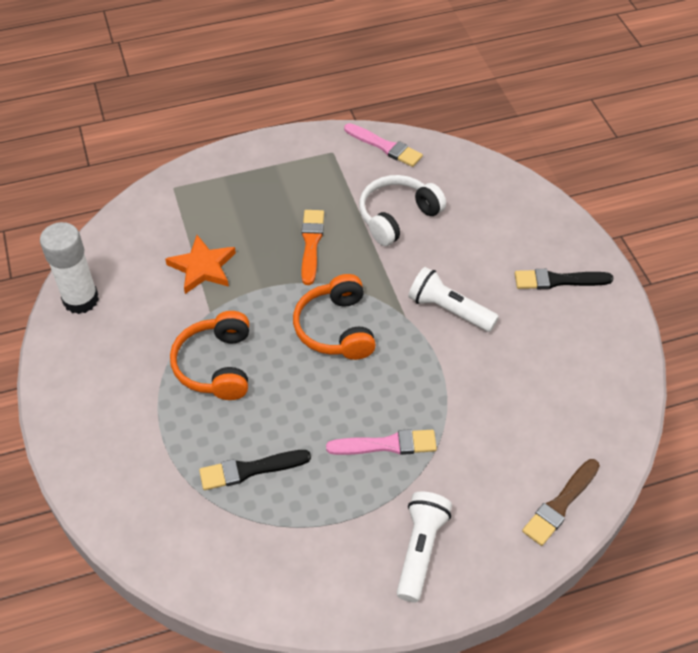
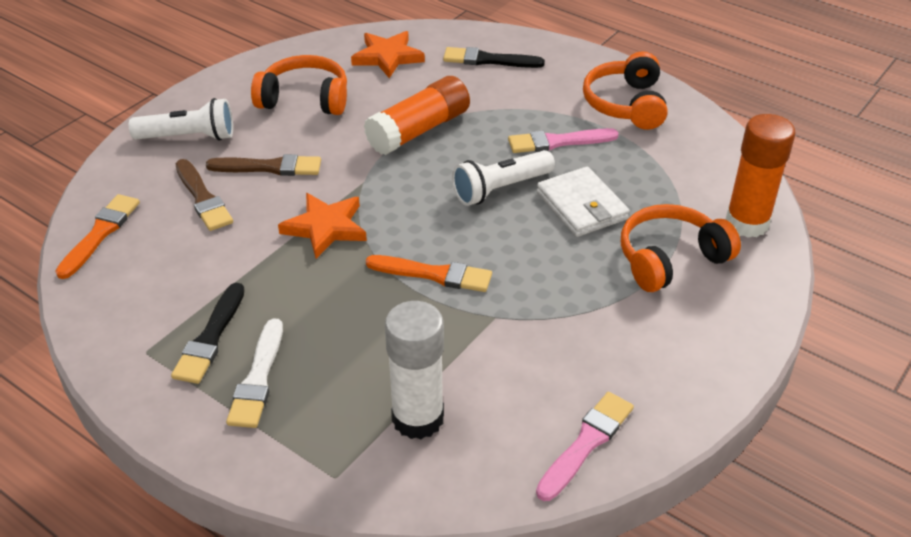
brown brush: 1 -> 2
orange brush: 1 -> 2
orange glue stick: 0 -> 2
orange headphones: 2 -> 3
orange star: 1 -> 2
white brush: 0 -> 1
white headphones: 1 -> 0
white wallet: 0 -> 1

